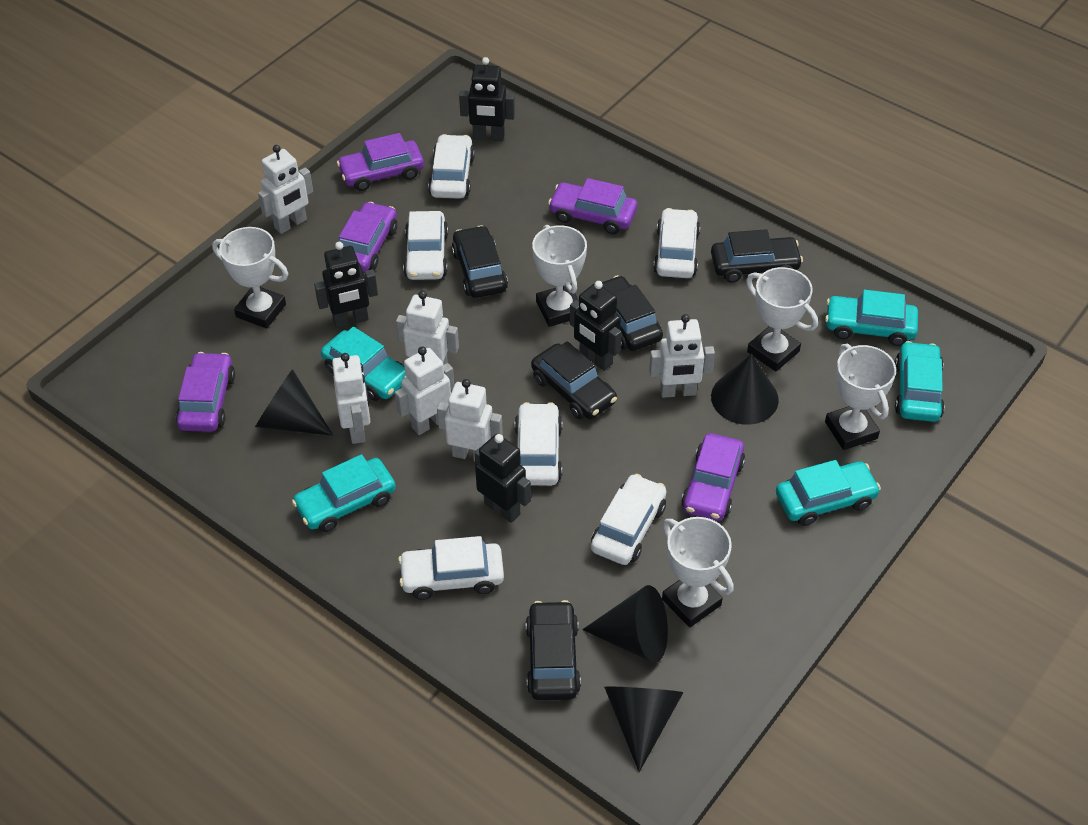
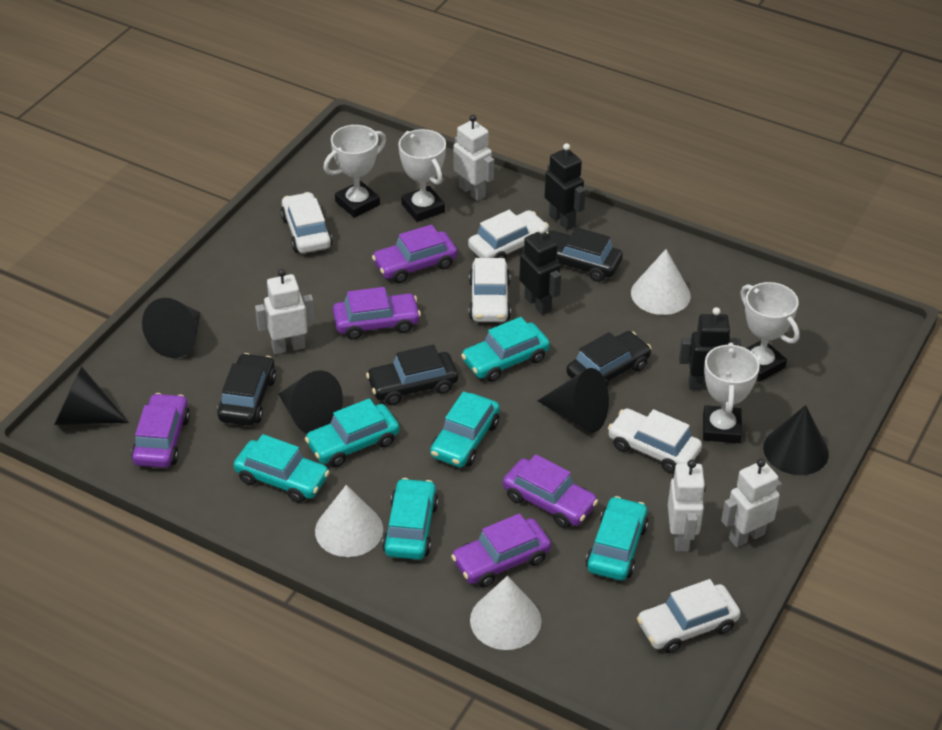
black car: 5 -> 4
black cone: 4 -> 5
black robot: 4 -> 3
turquoise car: 5 -> 6
white car: 6 -> 5
white cone: 0 -> 3
white robot: 6 -> 4
white trophy: 5 -> 4

